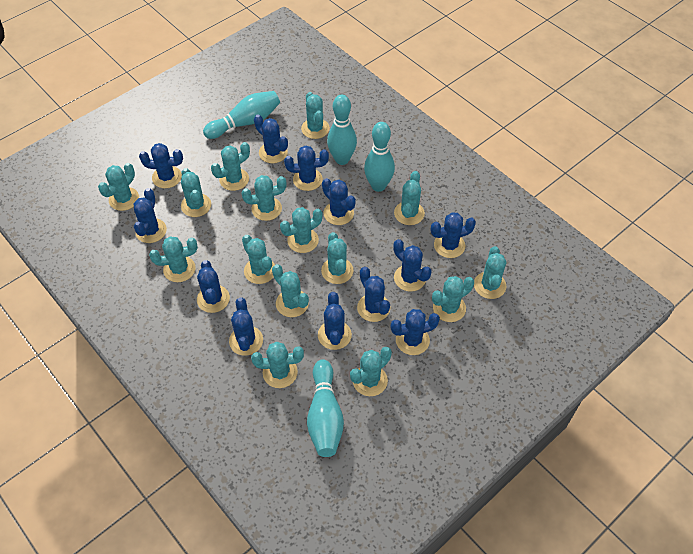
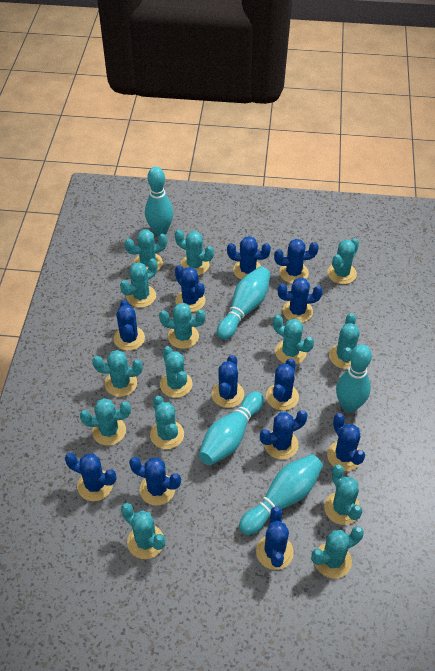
turquoise bowling pin: 4 -> 5
turquoise cactus: 15 -> 14

